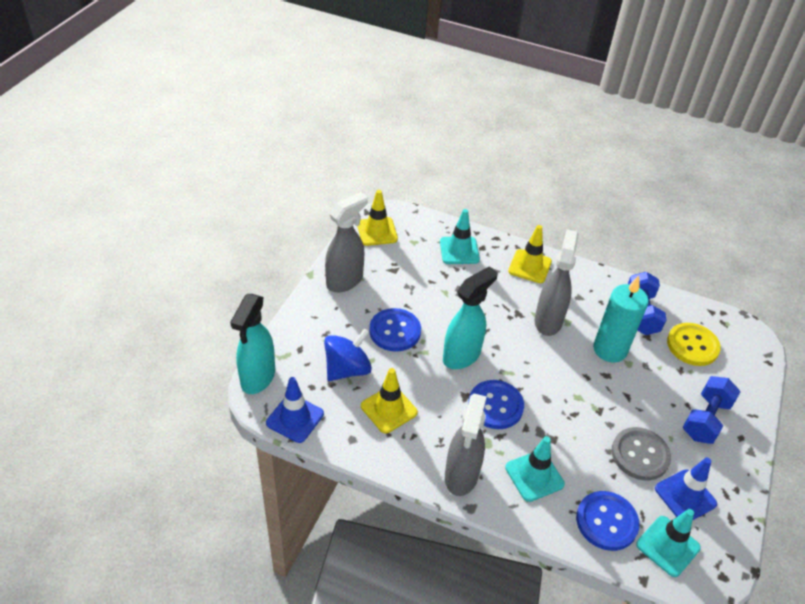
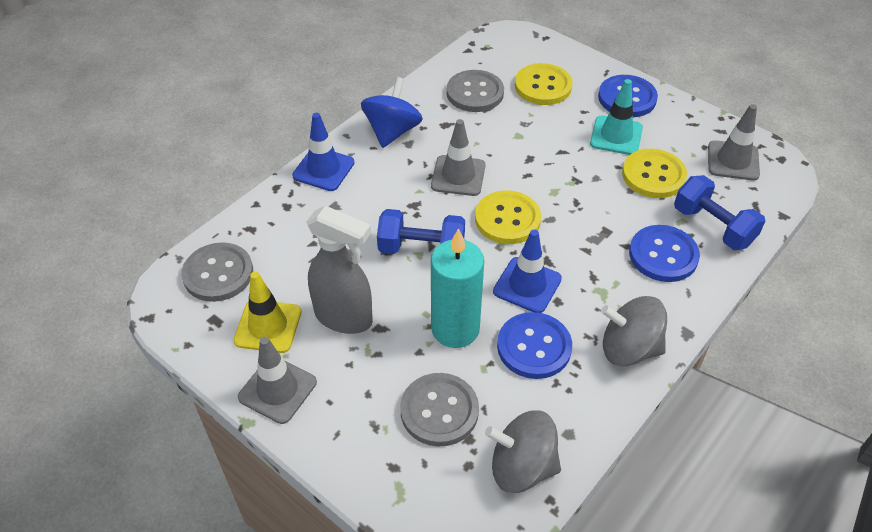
grey button: 1 -> 3
grey spinning top: 0 -> 2
grey spray bottle: 3 -> 1
grey traffic cone: 0 -> 3
turquoise spray bottle: 2 -> 0
turquoise traffic cone: 3 -> 1
yellow button: 1 -> 3
yellow traffic cone: 3 -> 1

